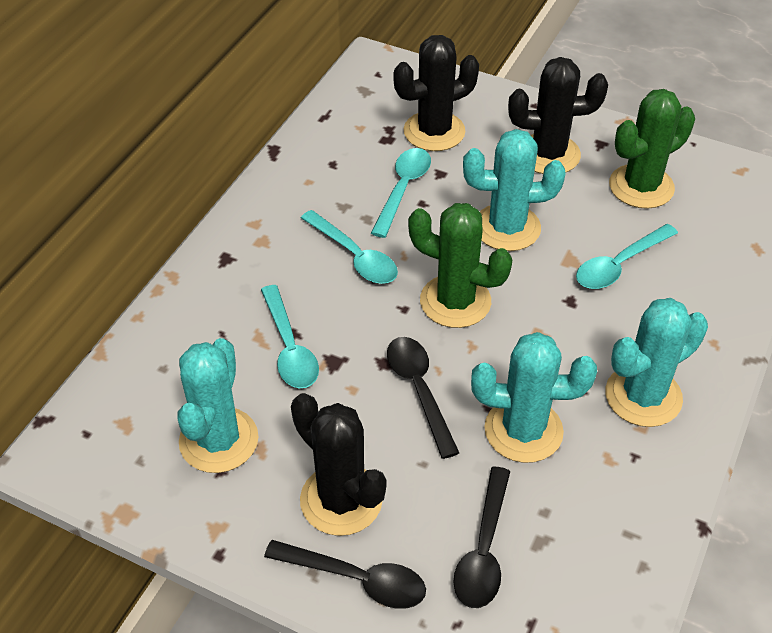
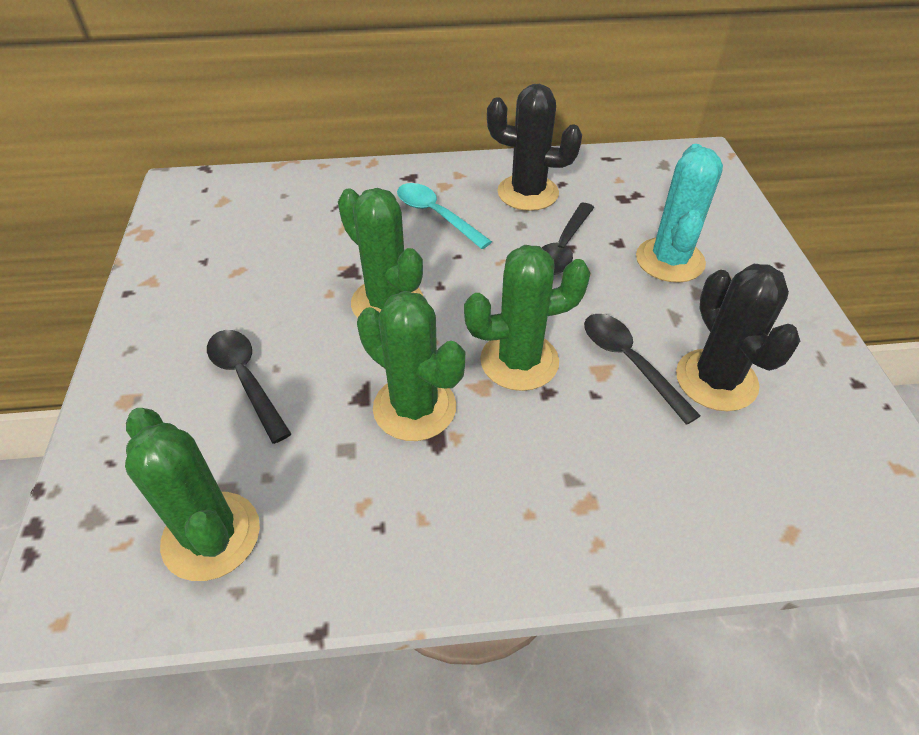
black cactus: 3 -> 2
green cactus: 2 -> 4
turquoise cactus: 4 -> 1
turquoise spoon: 4 -> 1

